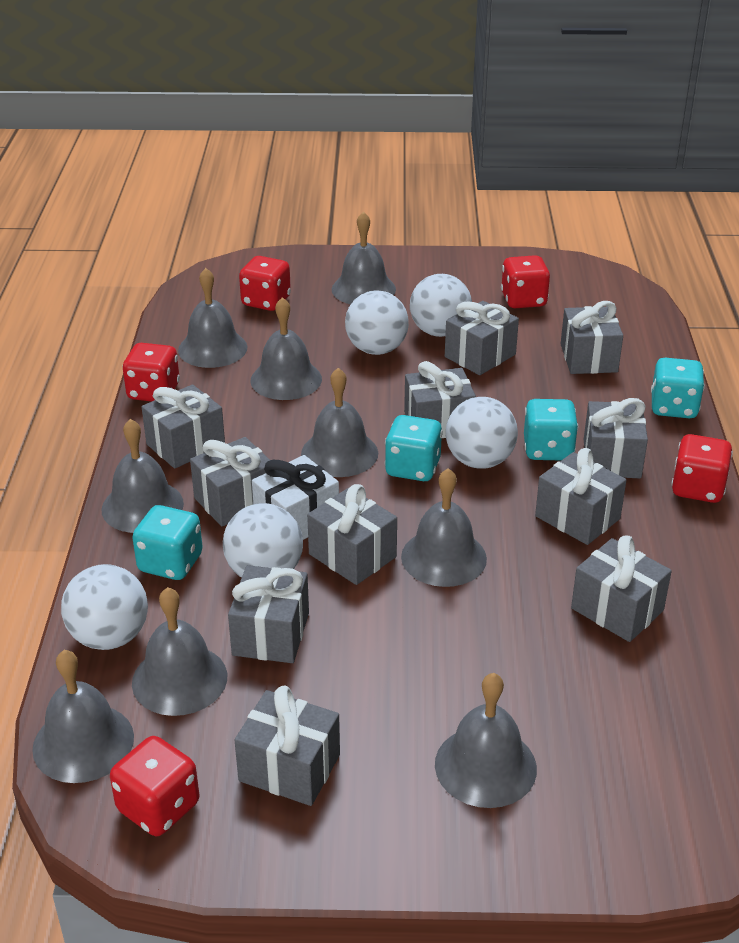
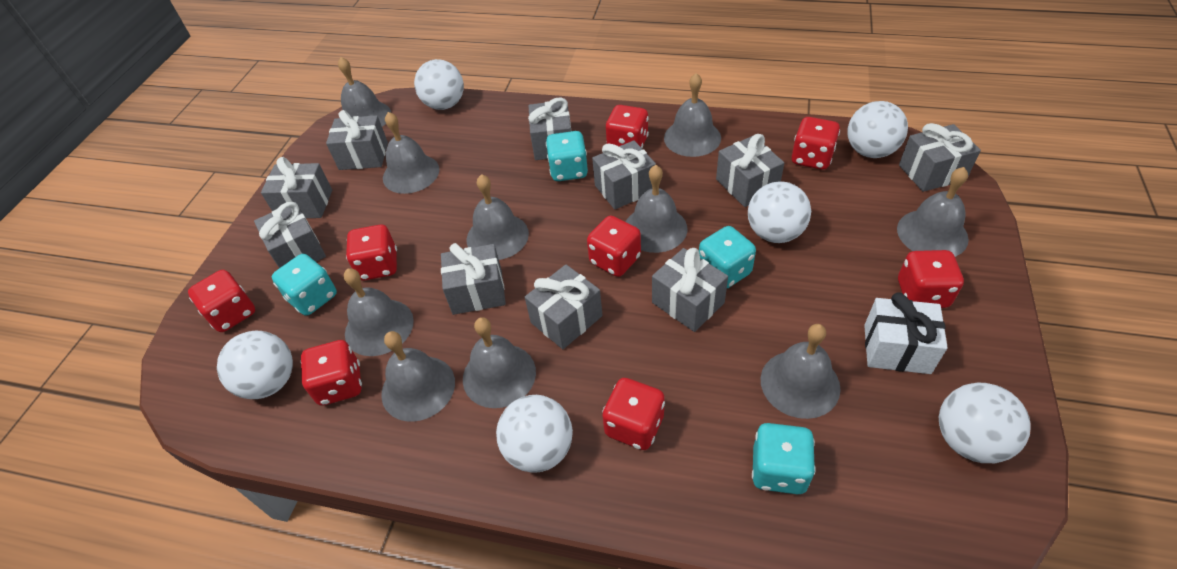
grey bell: 9 -> 10
grey gift: 11 -> 10
red dice: 5 -> 8
white ball: 5 -> 6

